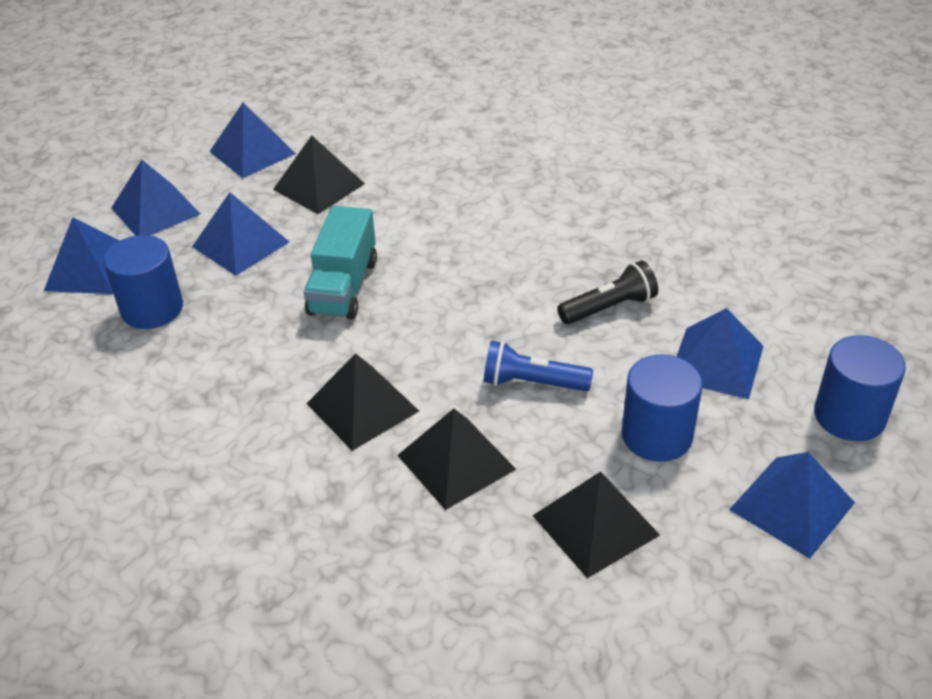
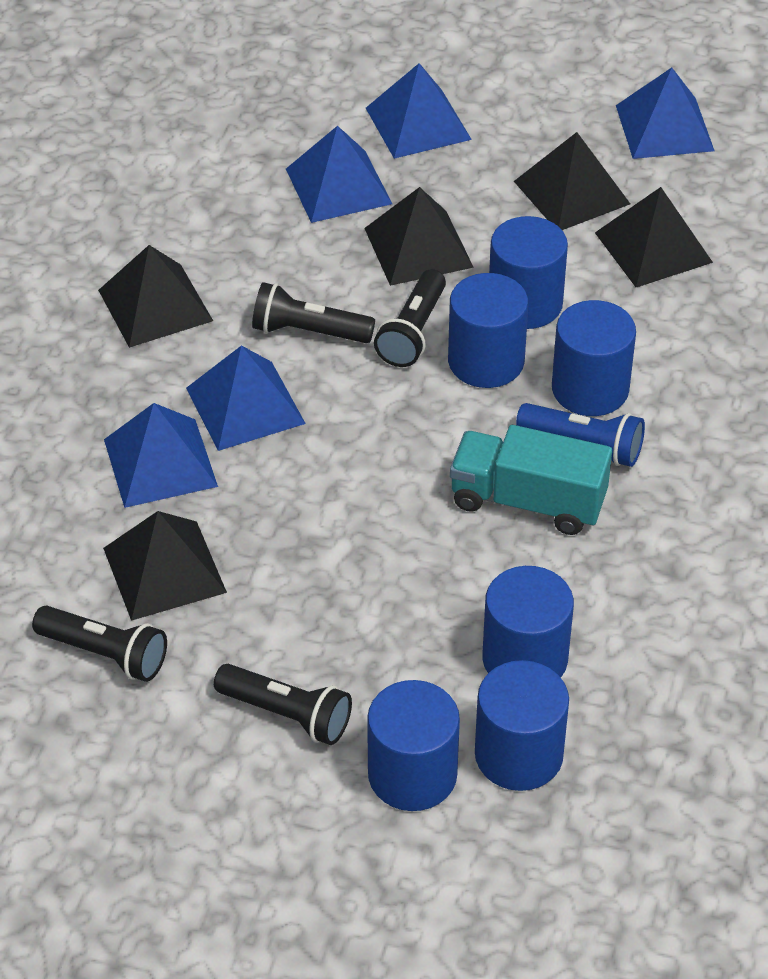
black flashlight: 1 -> 4
black pyramid: 4 -> 5
blue cylinder: 3 -> 6
blue pyramid: 6 -> 5

